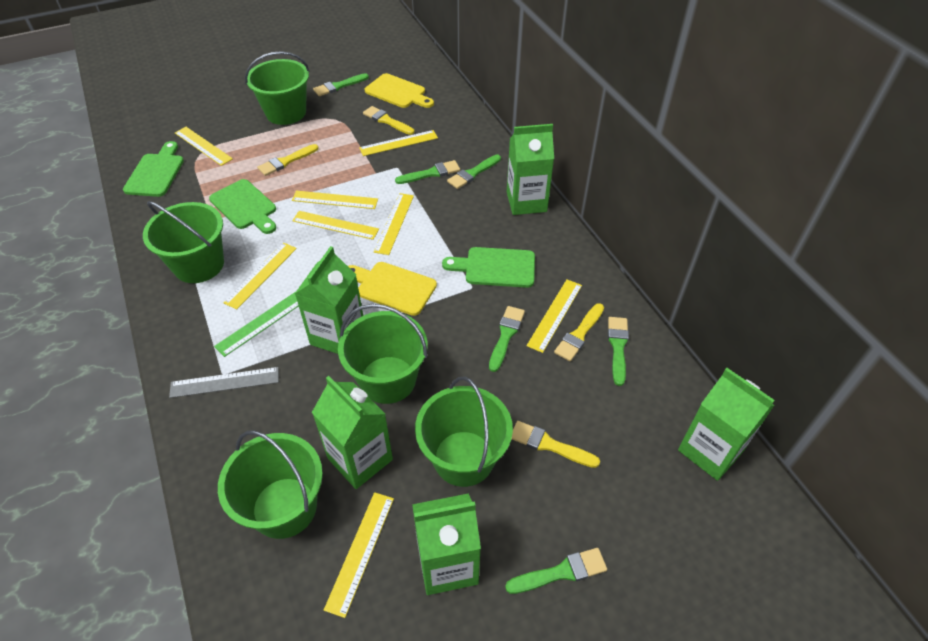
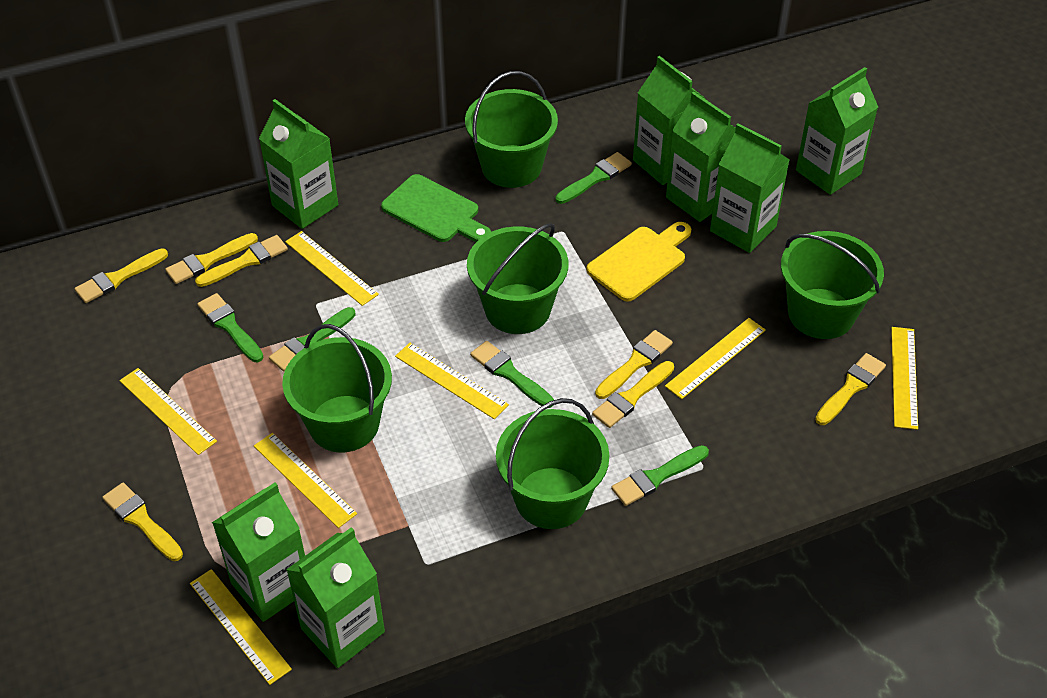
green brush: 6 -> 5
green carton: 5 -> 7
green cutting board: 3 -> 1
green ruler: 1 -> 0
grey ruler: 1 -> 0
yellow brush: 4 -> 7
yellow cutting board: 2 -> 1
yellow ruler: 8 -> 7

